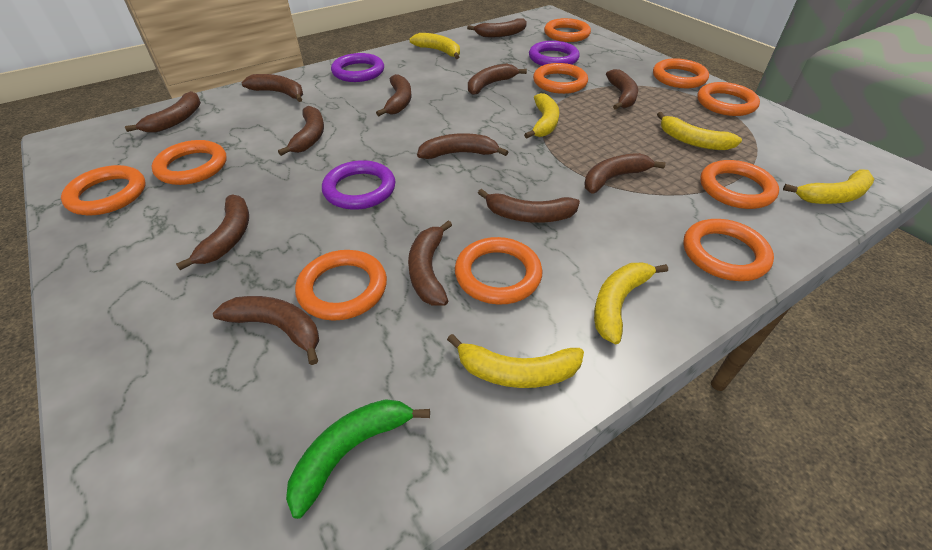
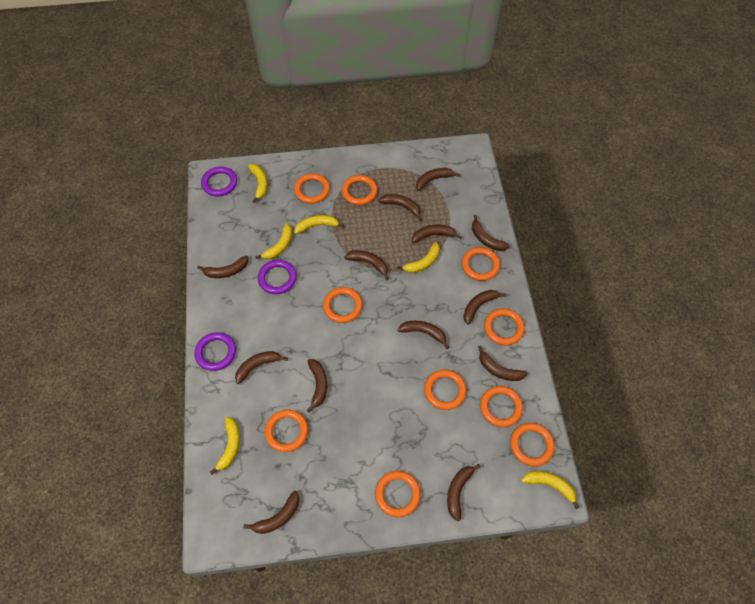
green banana: 1 -> 0

